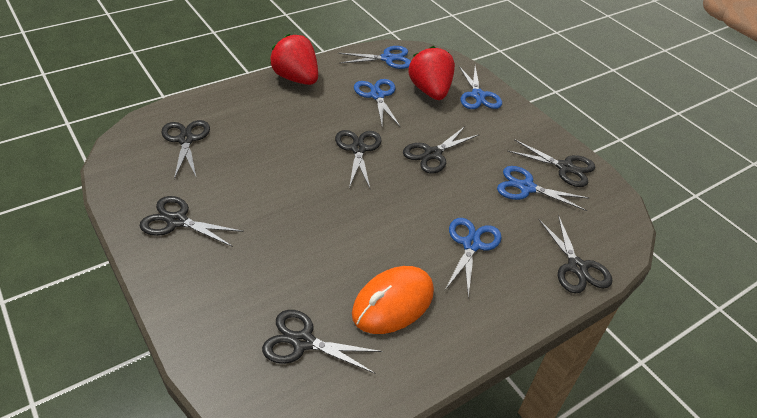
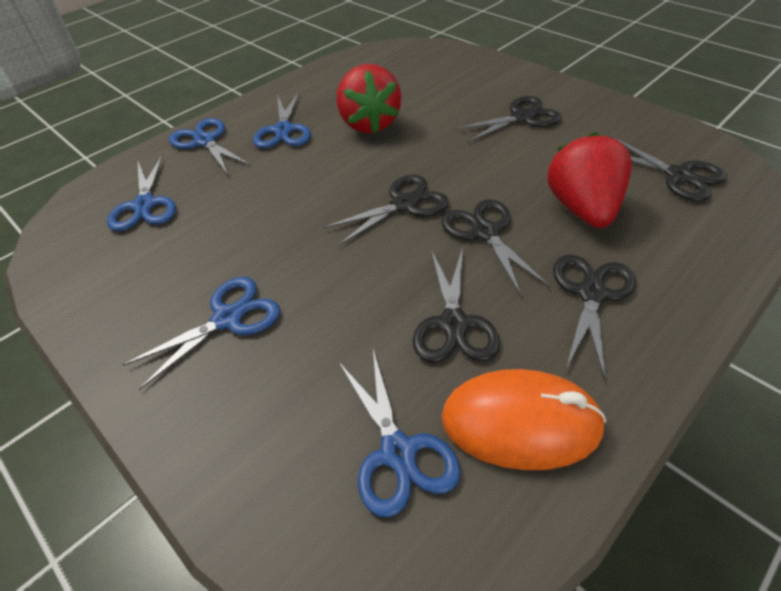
black scissors: 7 -> 6

